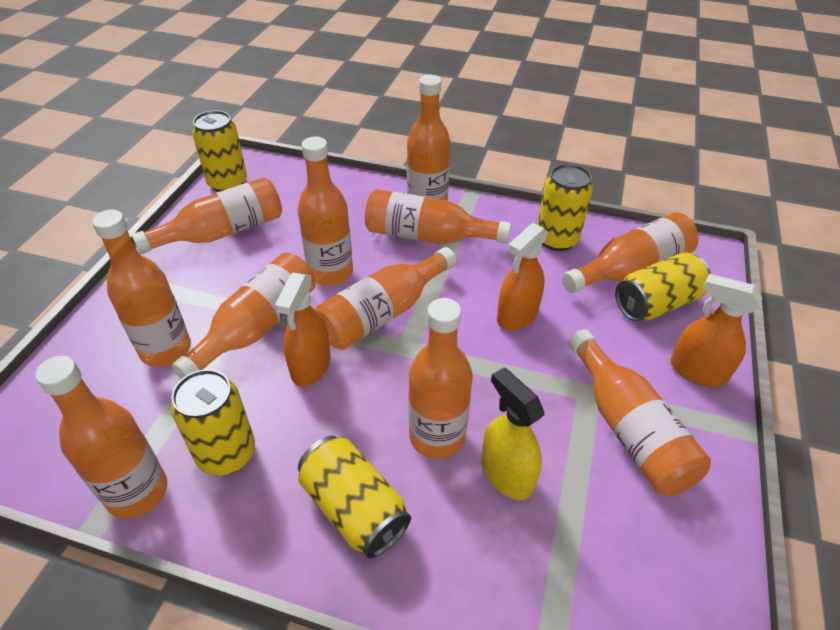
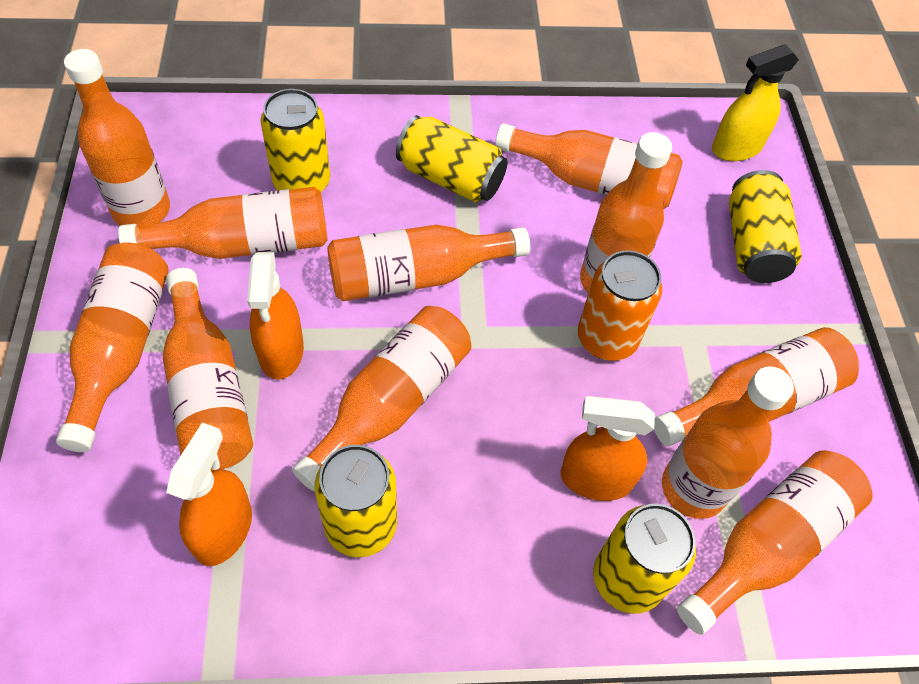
orange can: 0 -> 1

